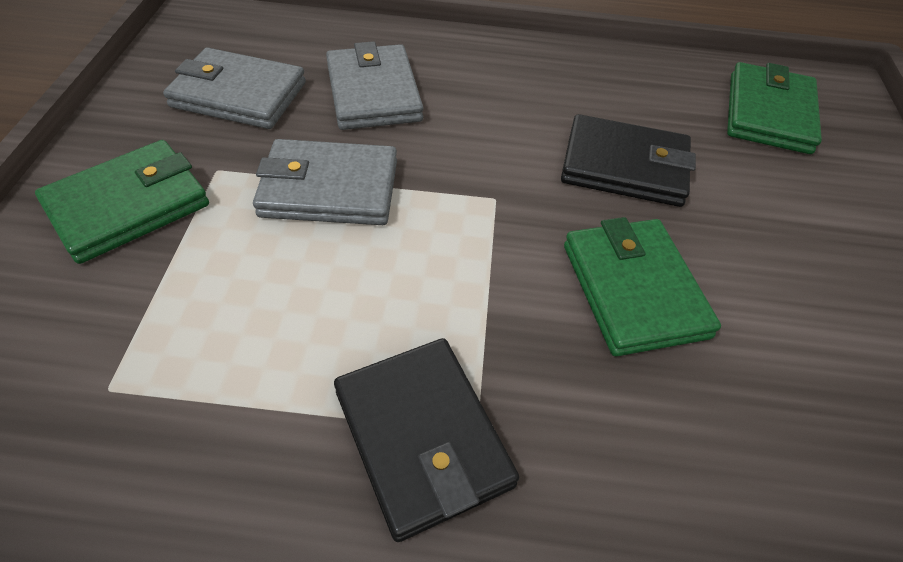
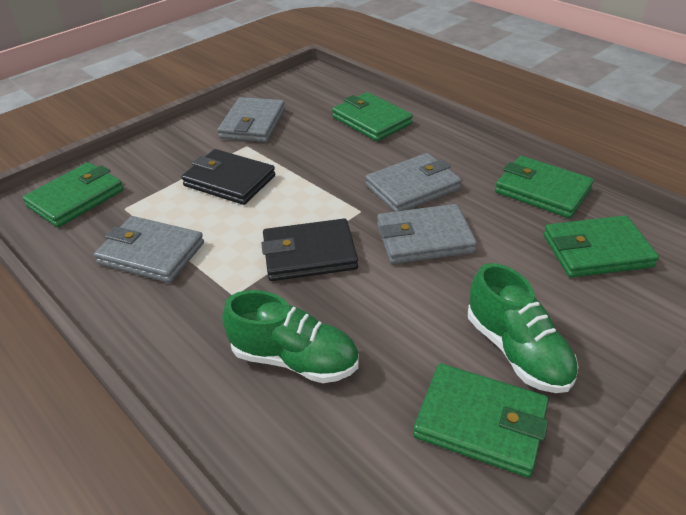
green shoe: 0 -> 2
green wallet: 3 -> 5
grey wallet: 3 -> 4

